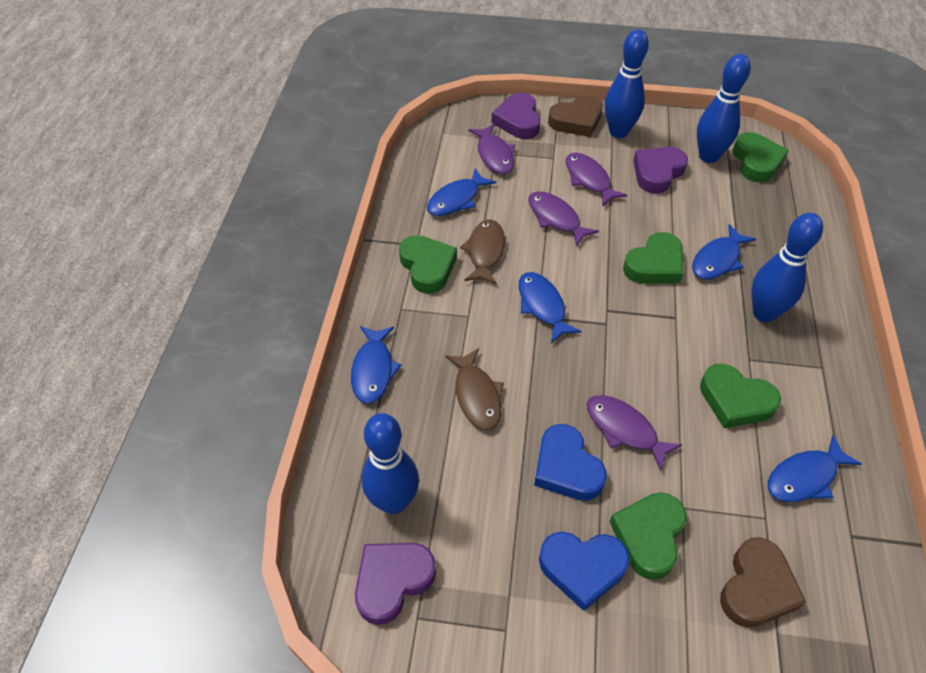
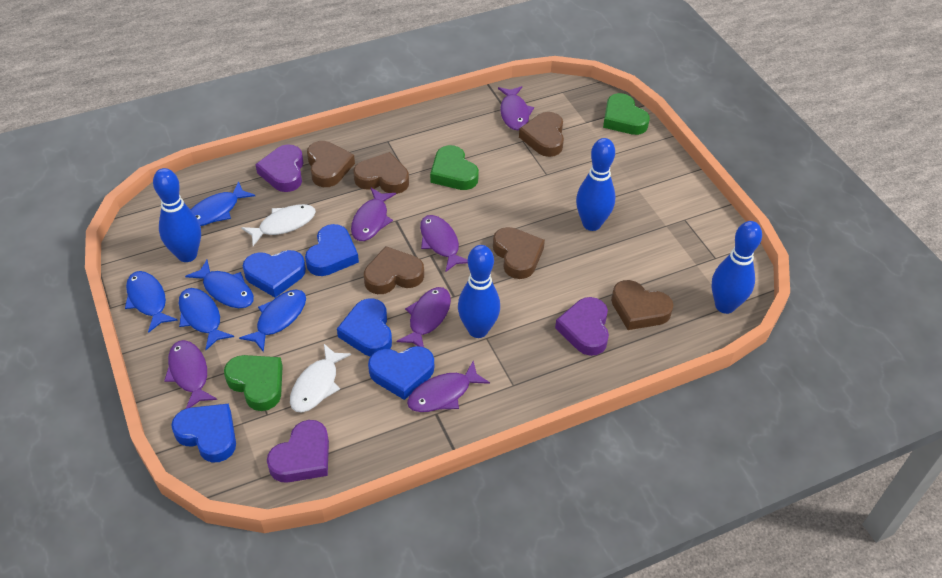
blue heart: 2 -> 5
brown fish: 2 -> 0
brown heart: 2 -> 6
green heart: 5 -> 3
purple fish: 4 -> 6
white fish: 0 -> 2

